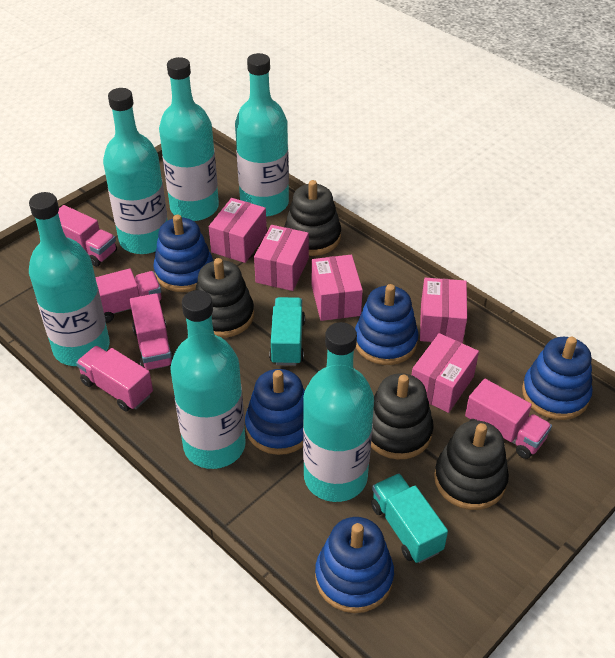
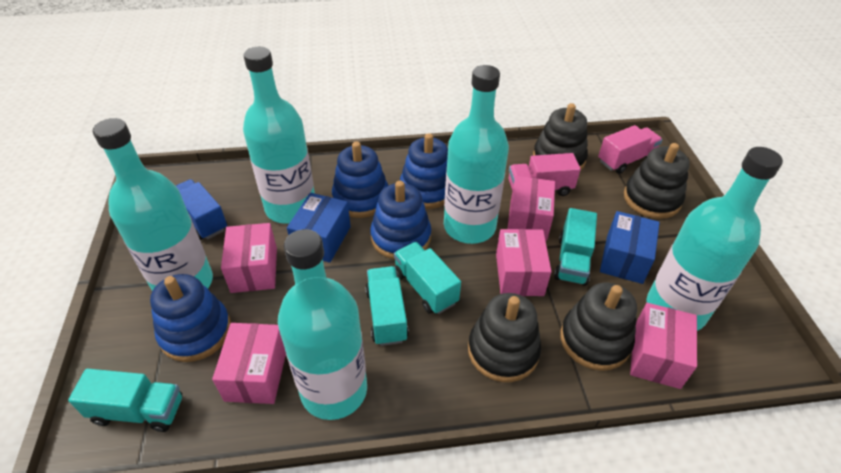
blue box: 0 -> 2
blue stacking toy: 5 -> 4
blue truck: 0 -> 1
pink truck: 5 -> 2
turquoise bottle: 6 -> 5
turquoise truck: 2 -> 4

